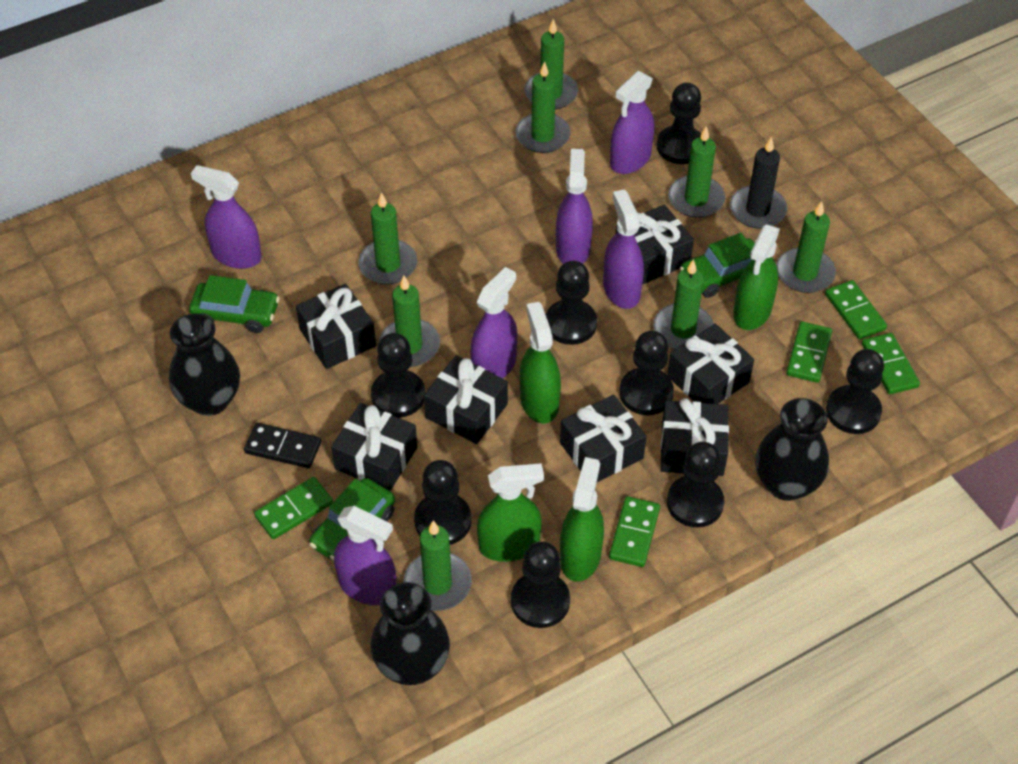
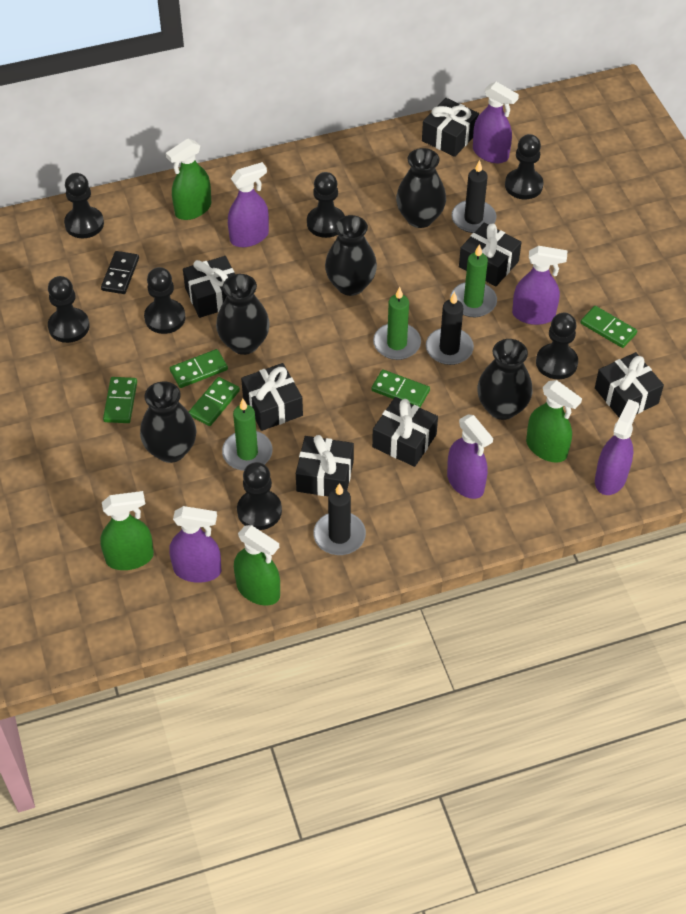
black candle: 1 -> 3
black pawn: 8 -> 7
black vase: 3 -> 5
green candle: 8 -> 3
green car: 3 -> 0

